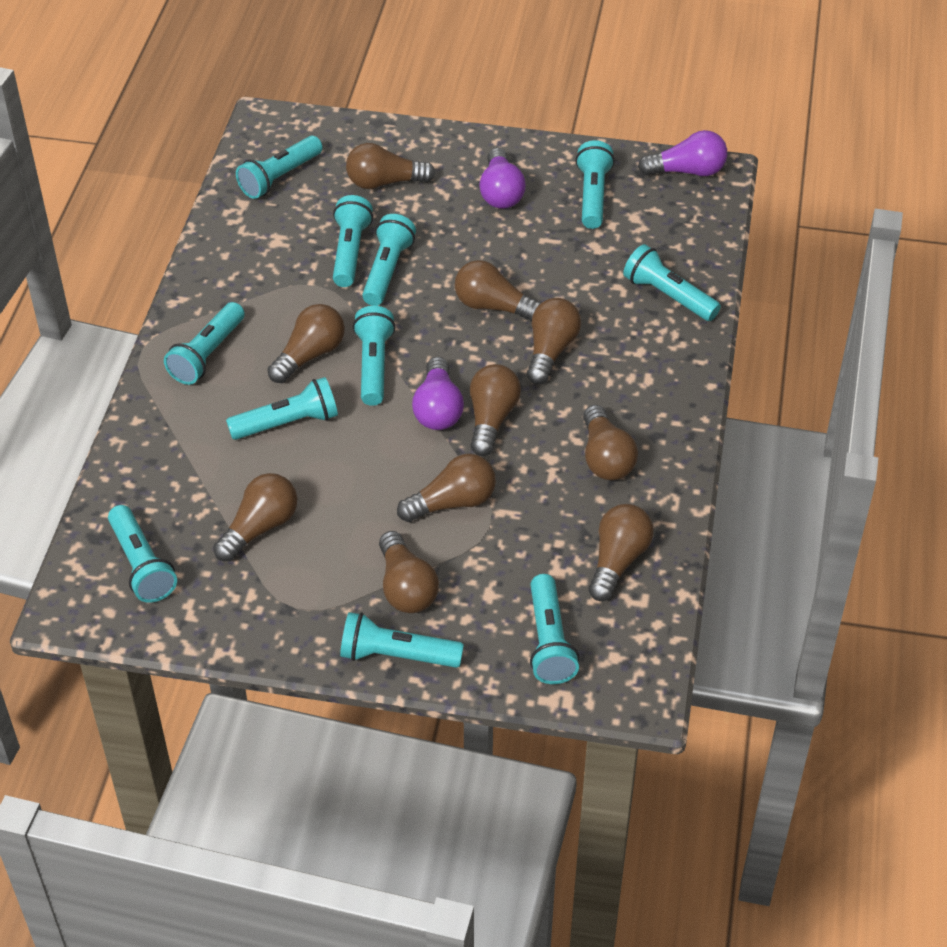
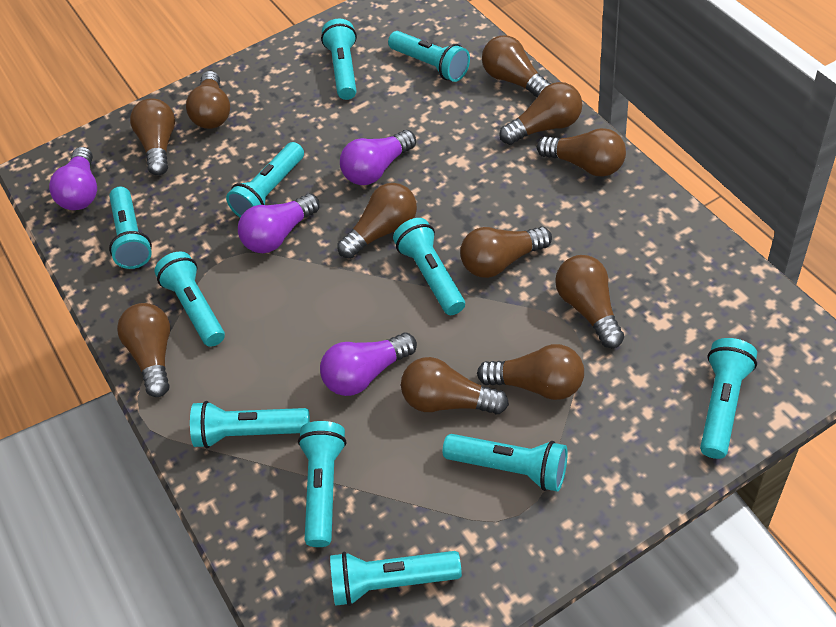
brown light bulb: 10 -> 11
purple light bulb: 3 -> 4

